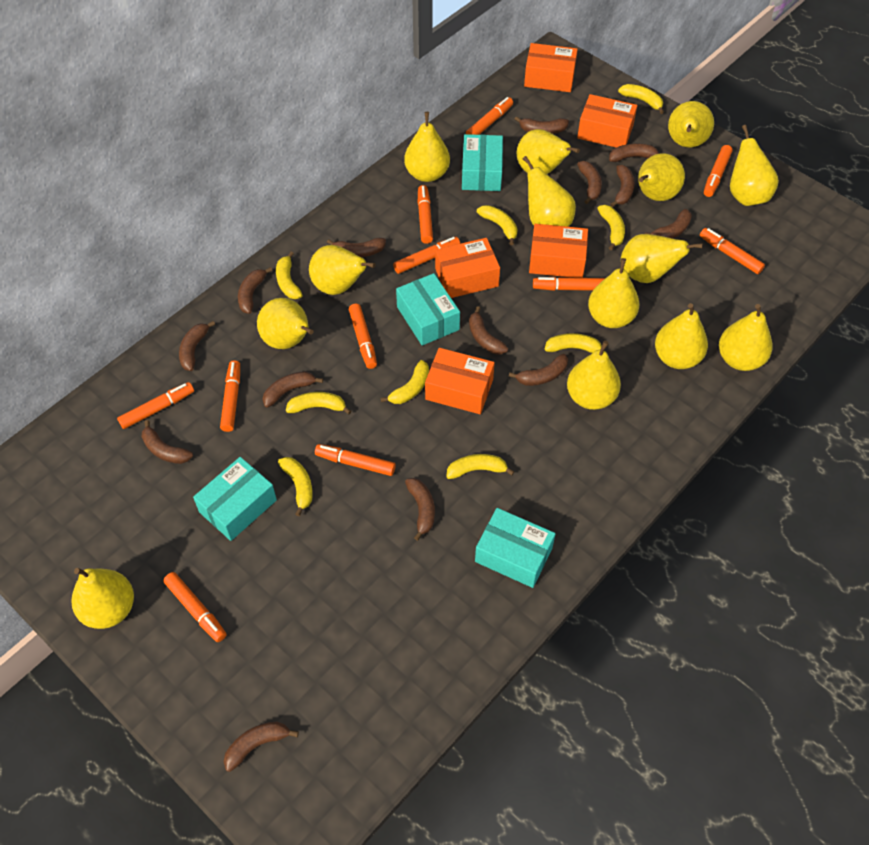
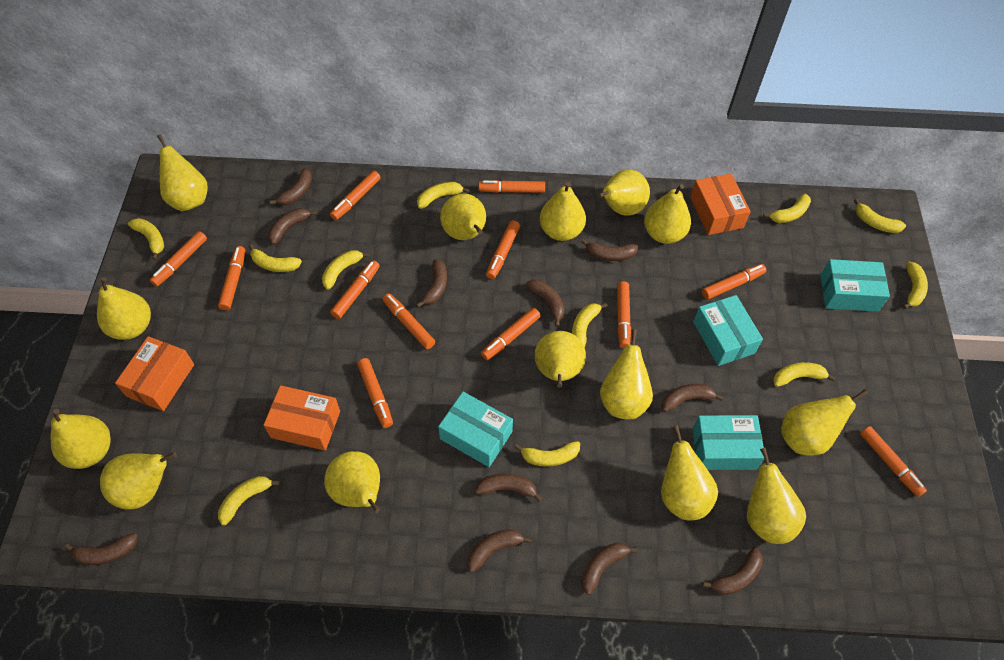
brown banana: 14 -> 11
orange box: 5 -> 3
orange marker: 11 -> 12
yellow banana: 9 -> 11

